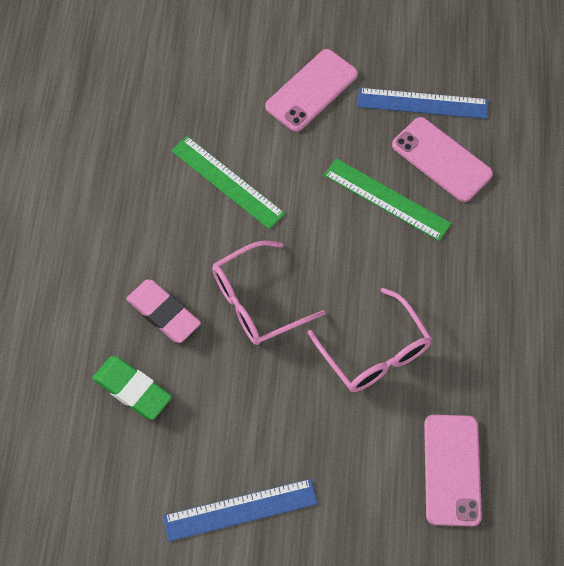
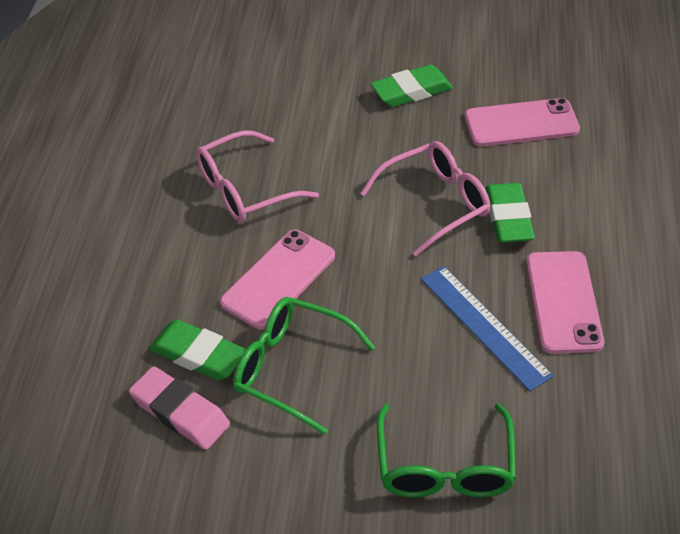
blue ruler: 2 -> 1
green eraser: 1 -> 3
green glasses: 0 -> 2
green ruler: 2 -> 0

